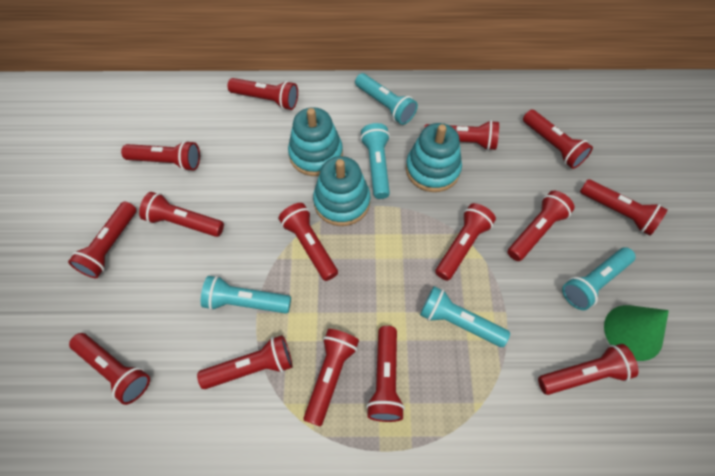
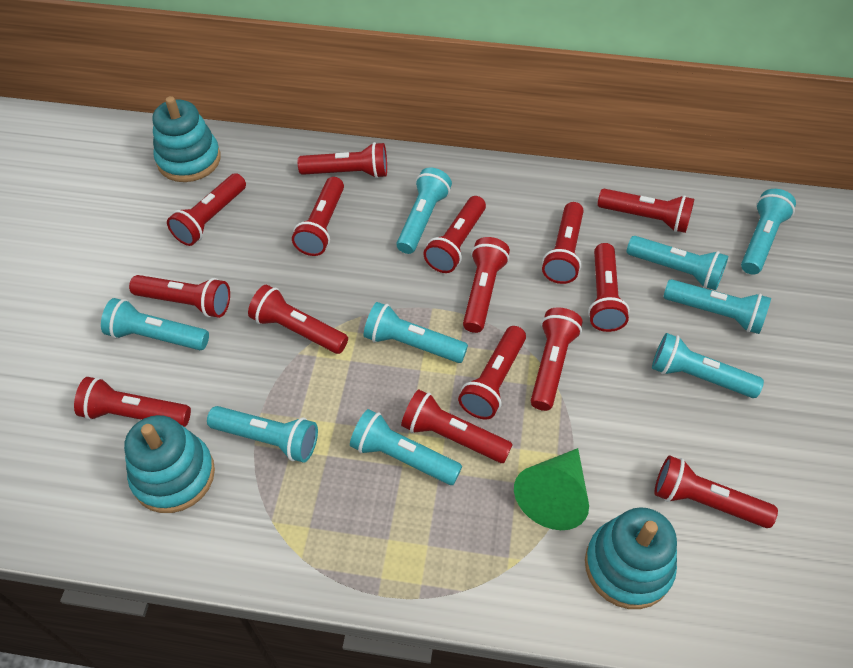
turquoise flashlight: 5 -> 9

